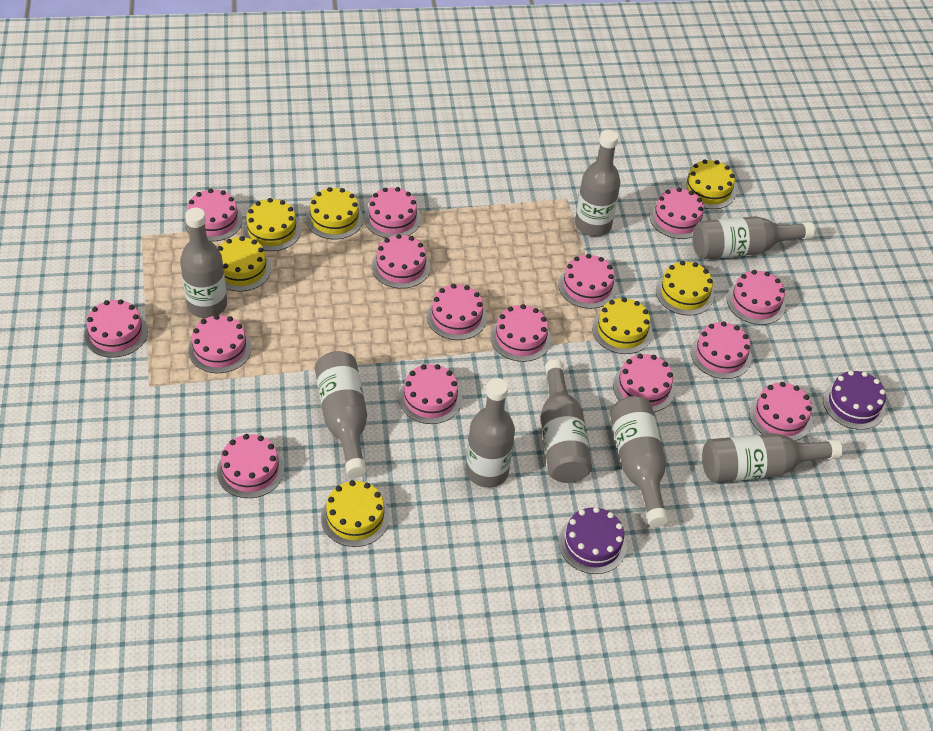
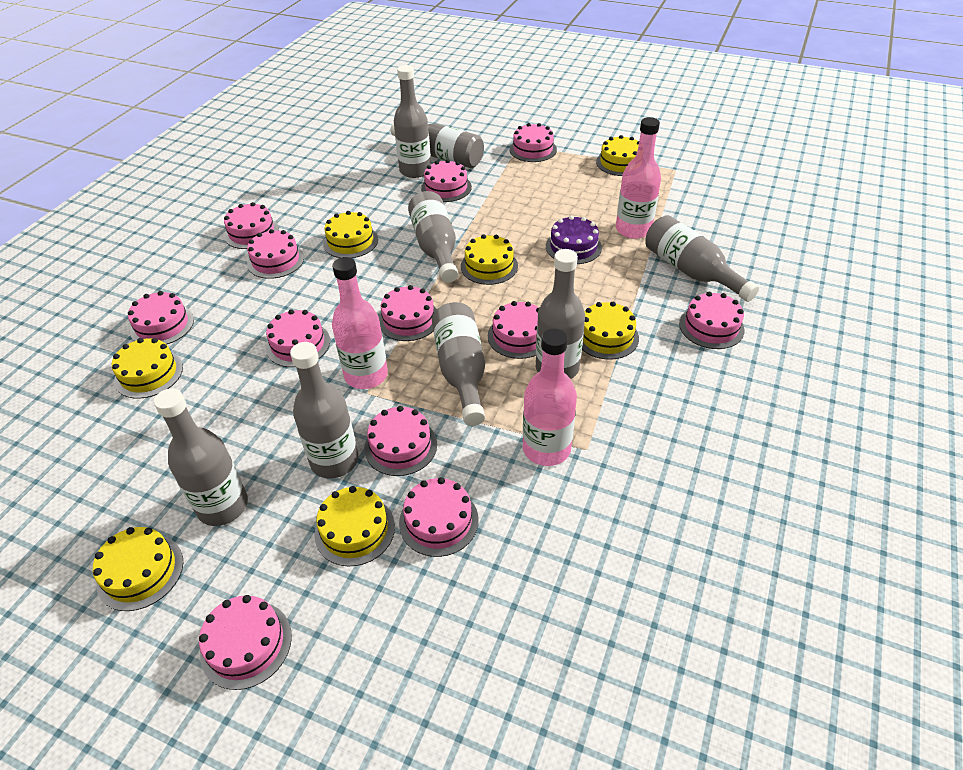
pink bottle: 0 -> 3
pink cake: 15 -> 12
purple cake: 2 -> 1

